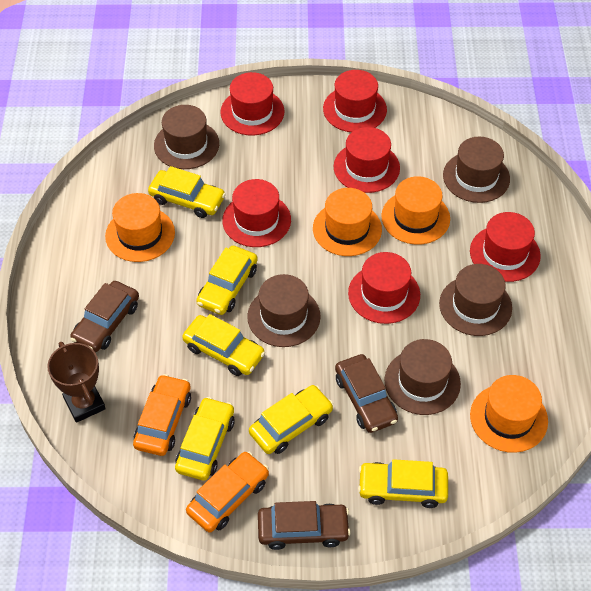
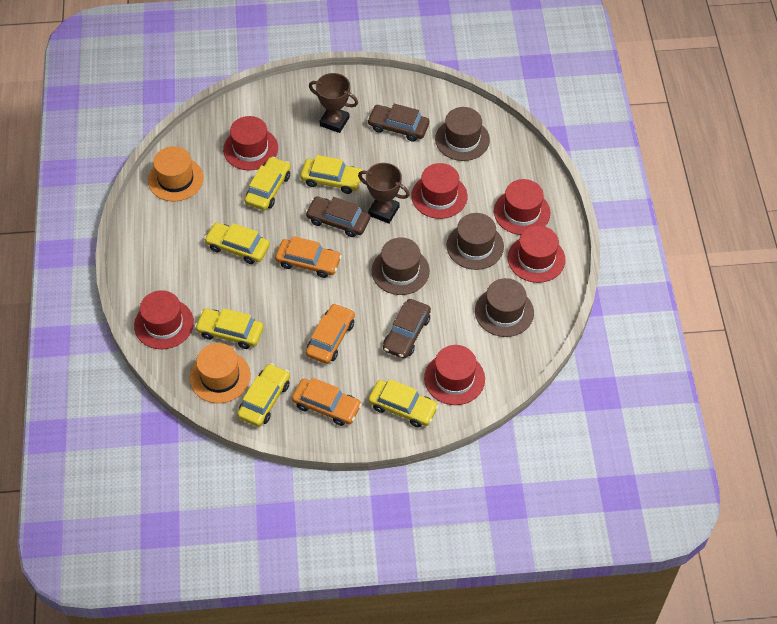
brown hat: 5 -> 4
brown trophy: 1 -> 2
orange car: 2 -> 3
orange hat: 4 -> 2

